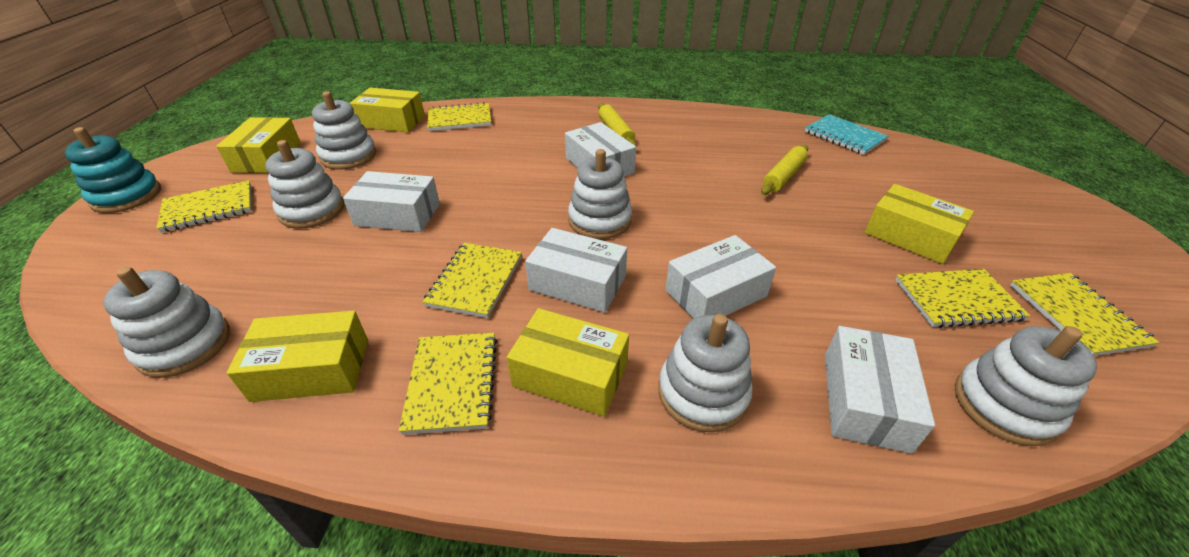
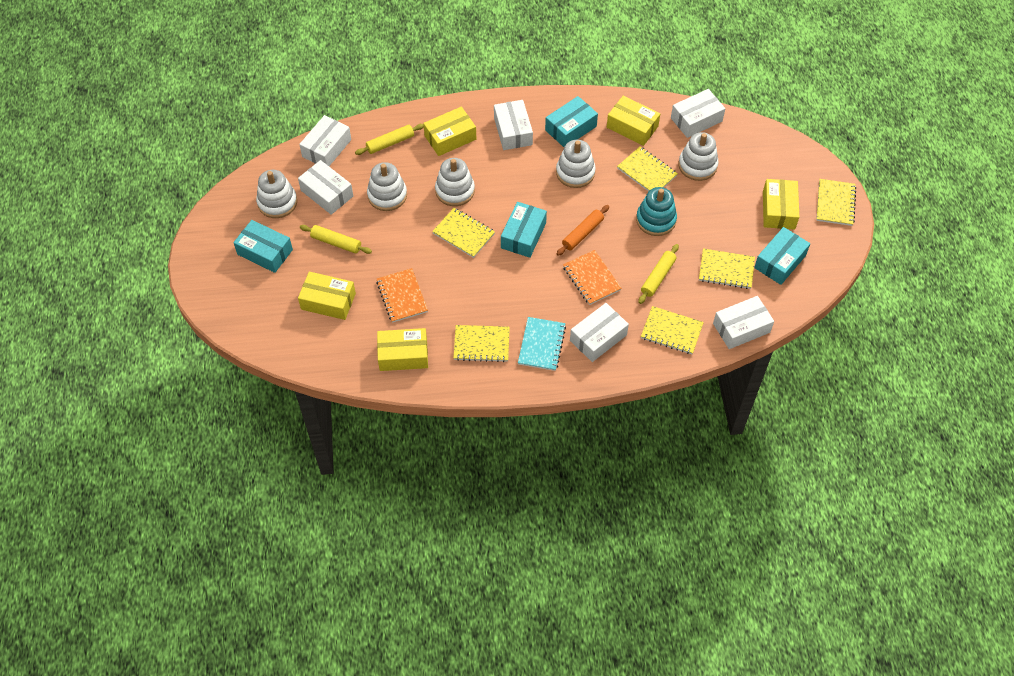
orange notebook: 0 -> 2
orange rolling pin: 0 -> 1
turquoise box: 0 -> 4
white box: 5 -> 6
white stacking toy: 6 -> 5
yellow rolling pin: 2 -> 3

